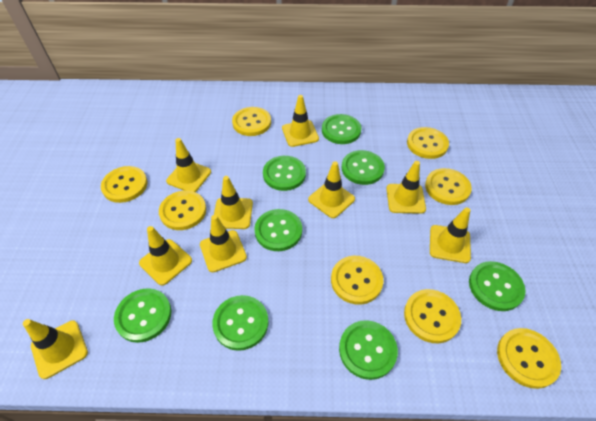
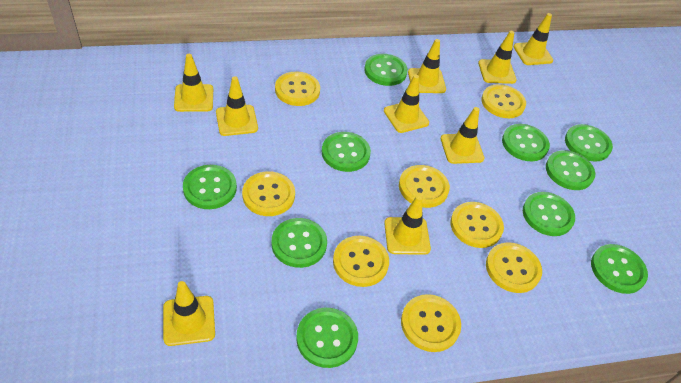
green button: 8 -> 10

